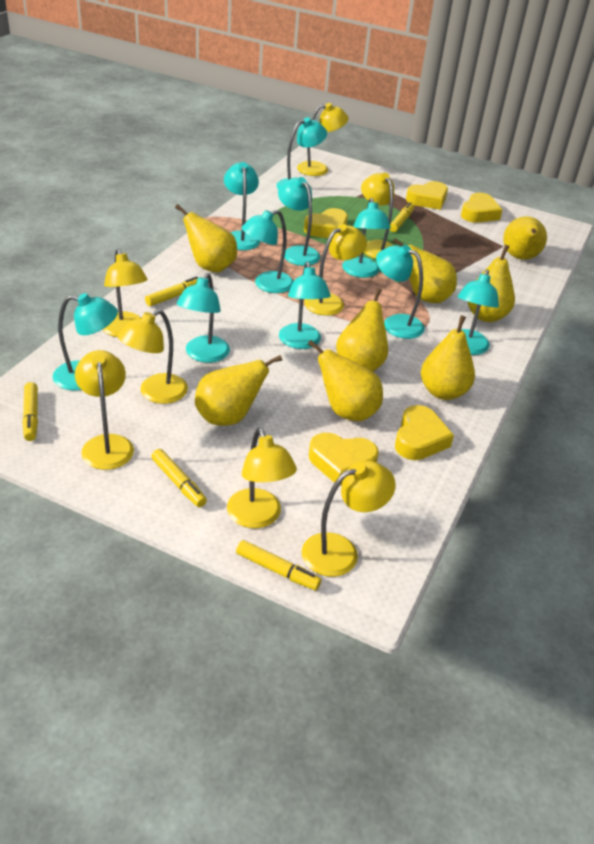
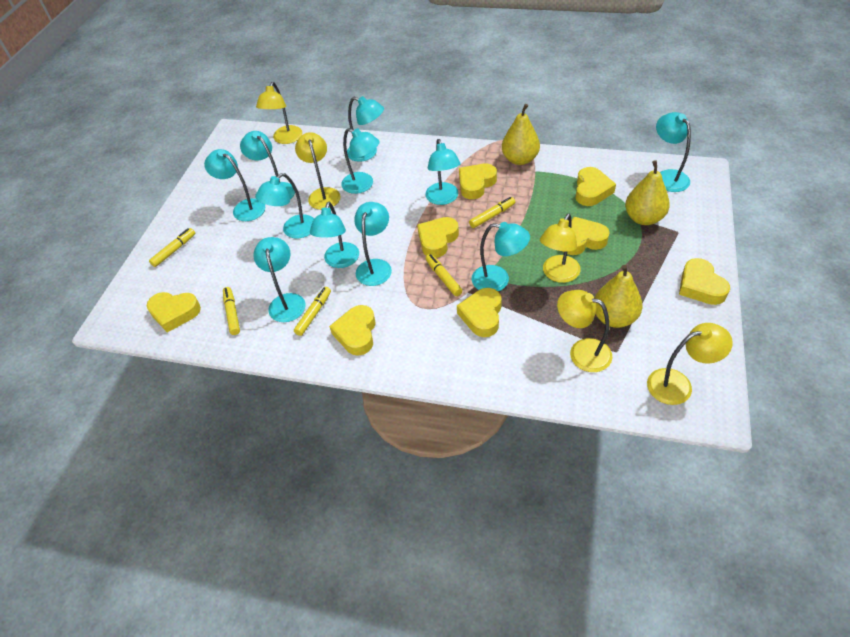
turquoise lamp: 10 -> 11
yellow heart: 5 -> 8
yellow lamp: 8 -> 5
yellow pear: 8 -> 3

